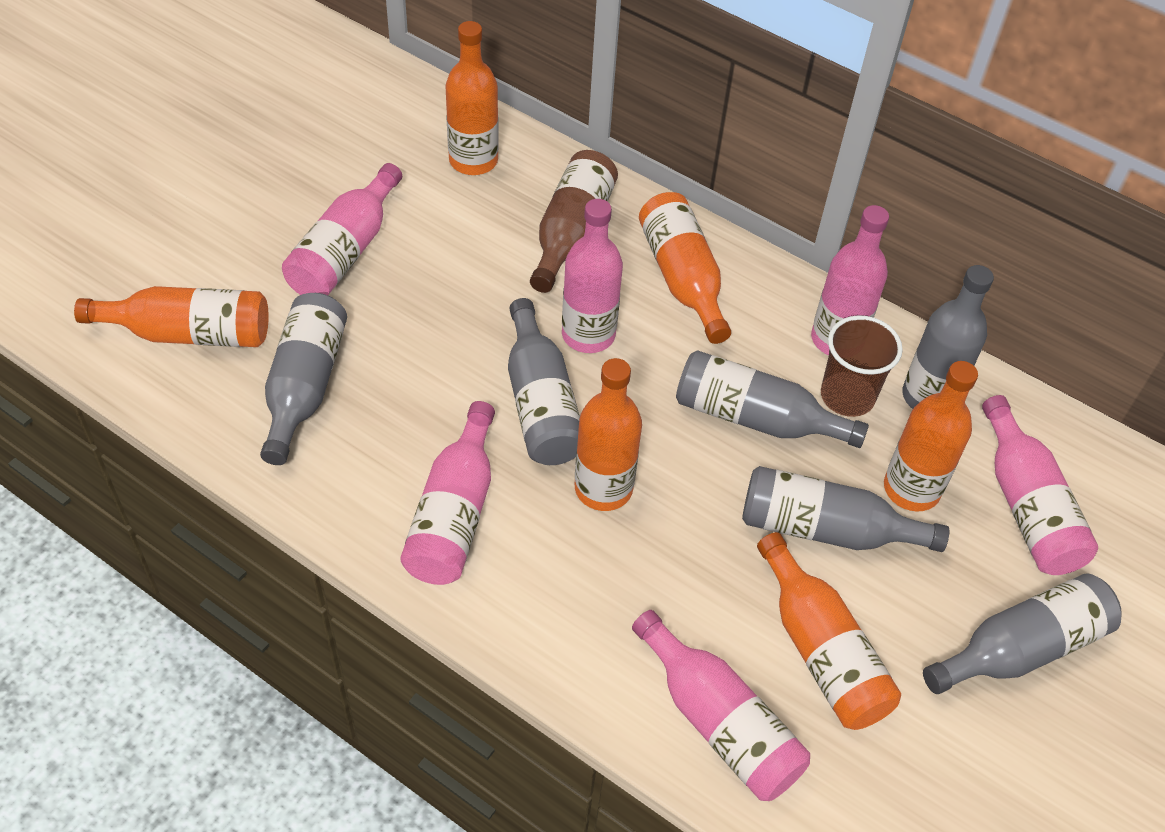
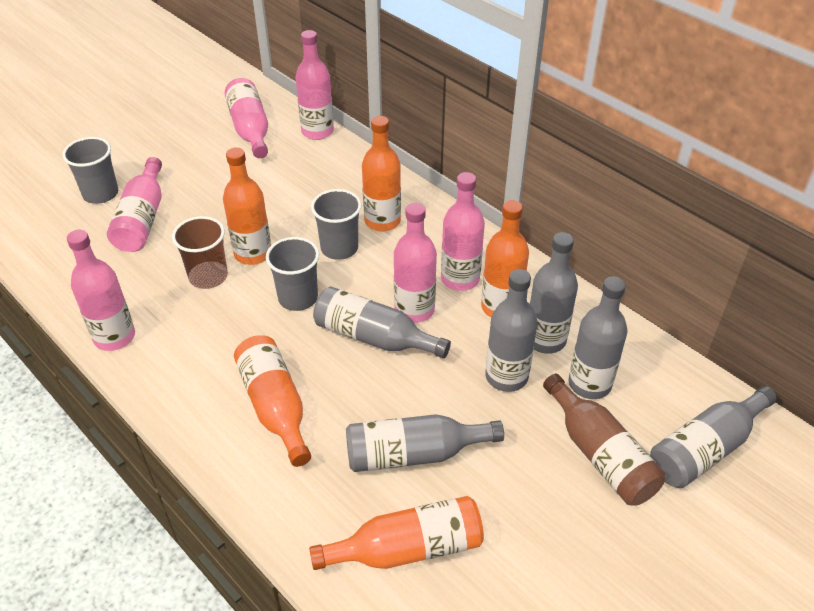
grey cup: 0 -> 3
orange bottle: 6 -> 5

